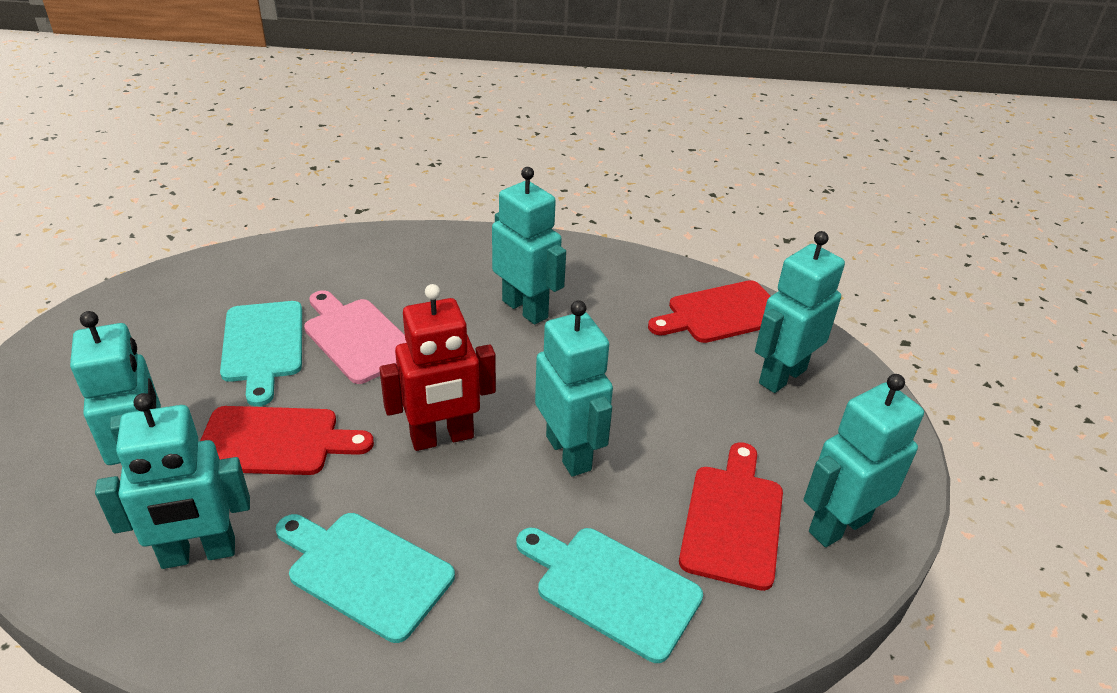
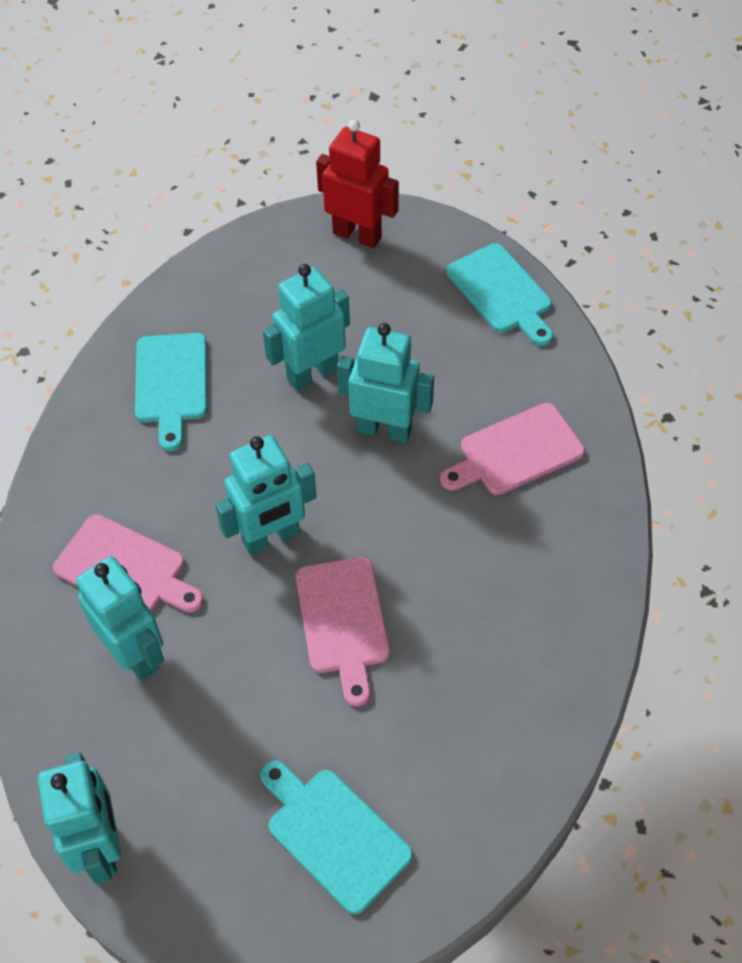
pink cutting board: 1 -> 3
red cutting board: 3 -> 0
turquoise robot: 6 -> 5

